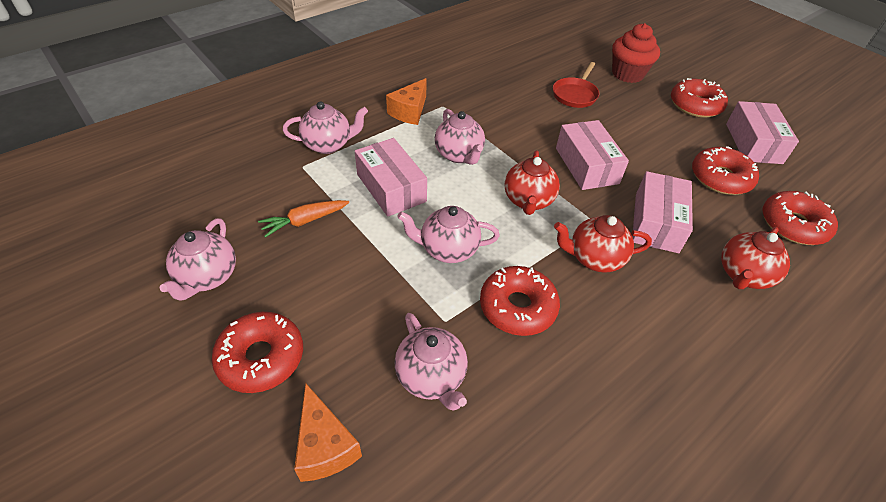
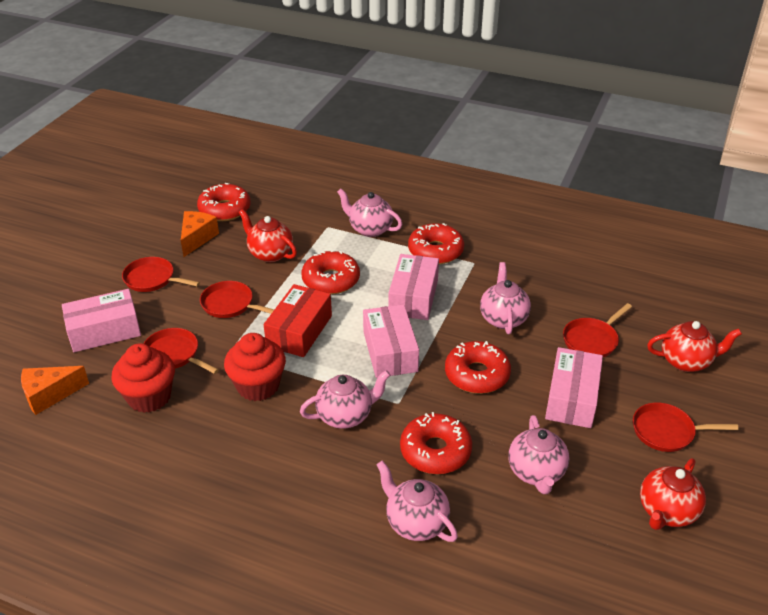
orange carrot: 1 -> 0
red box: 0 -> 1
red cupcake: 1 -> 2
red pan: 1 -> 5

